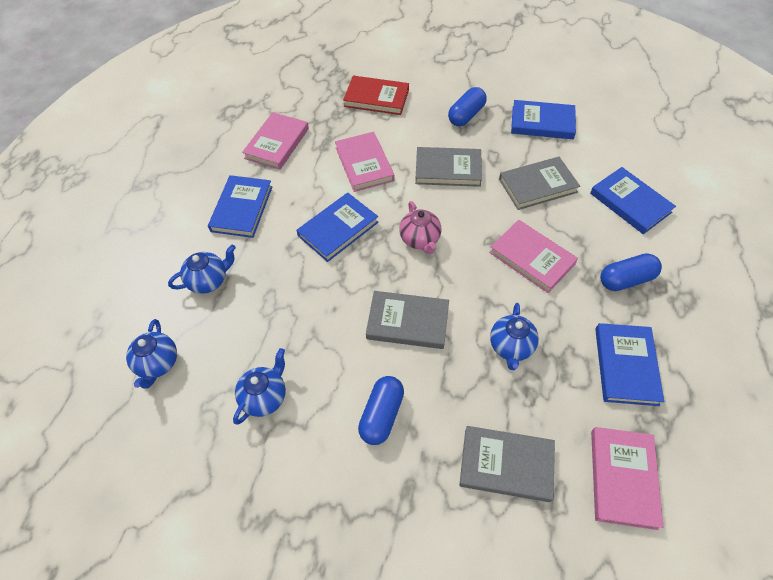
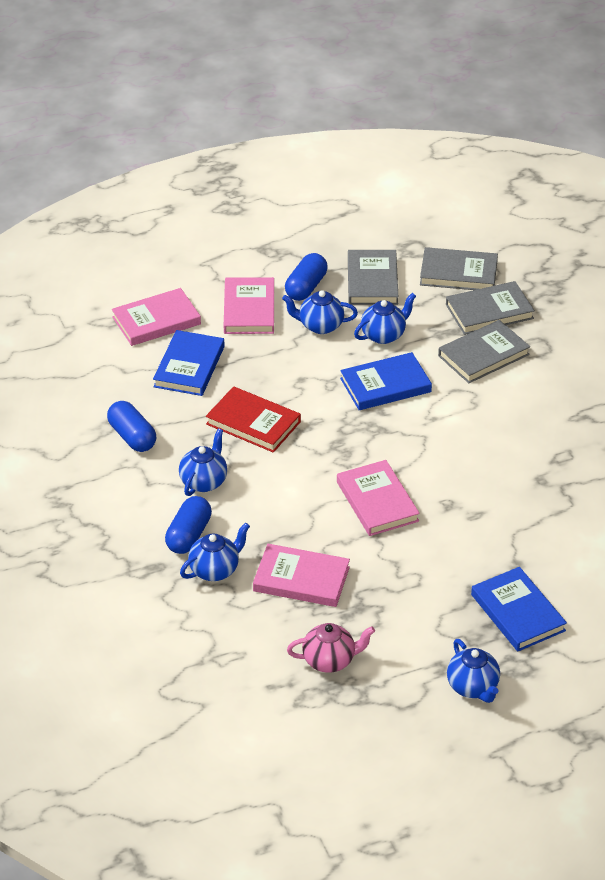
blue book: 5 -> 3
blue teapot: 4 -> 5

